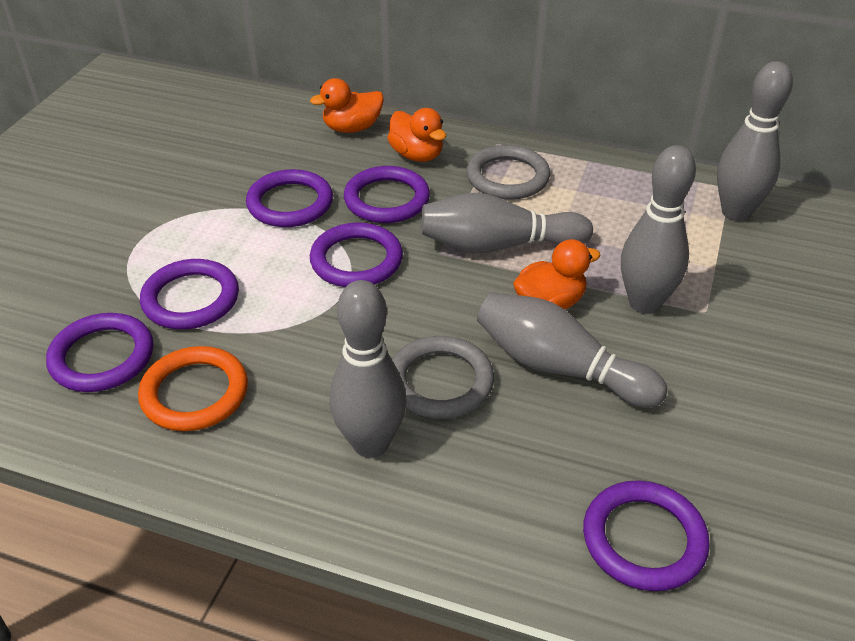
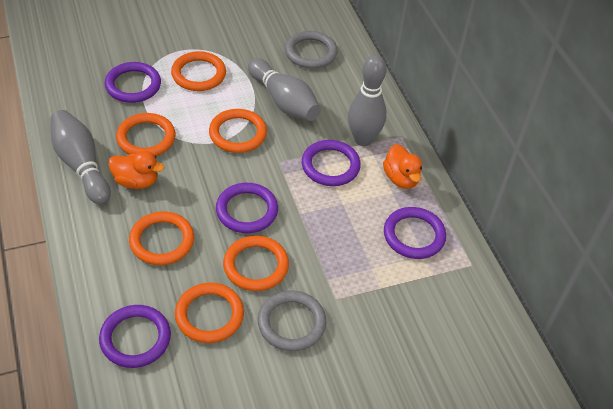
grey bowling pin: 5 -> 3
orange duck: 3 -> 2
orange ring: 1 -> 6
purple ring: 6 -> 5

